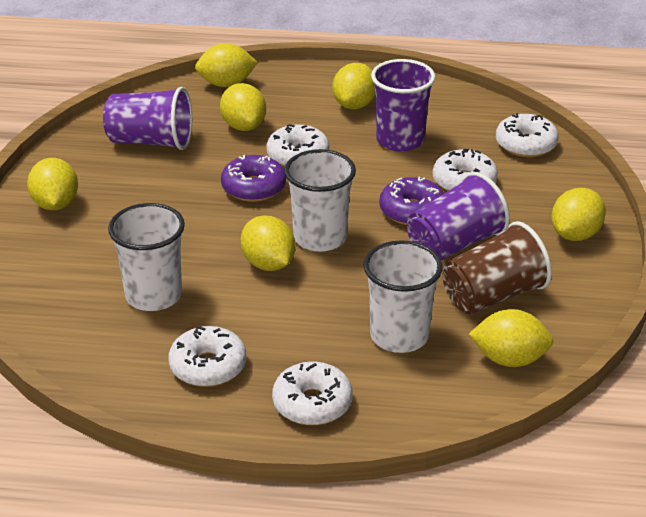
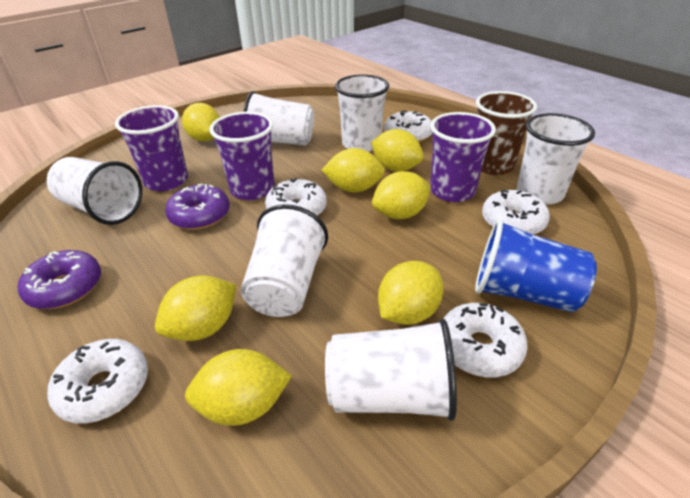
blue cup: 0 -> 1
white cup: 3 -> 6

